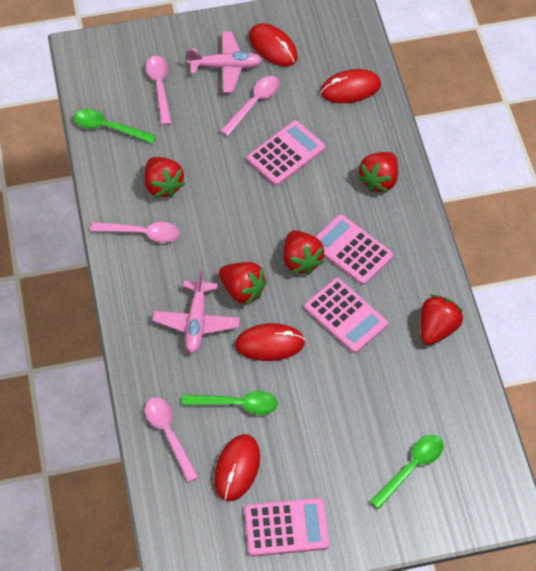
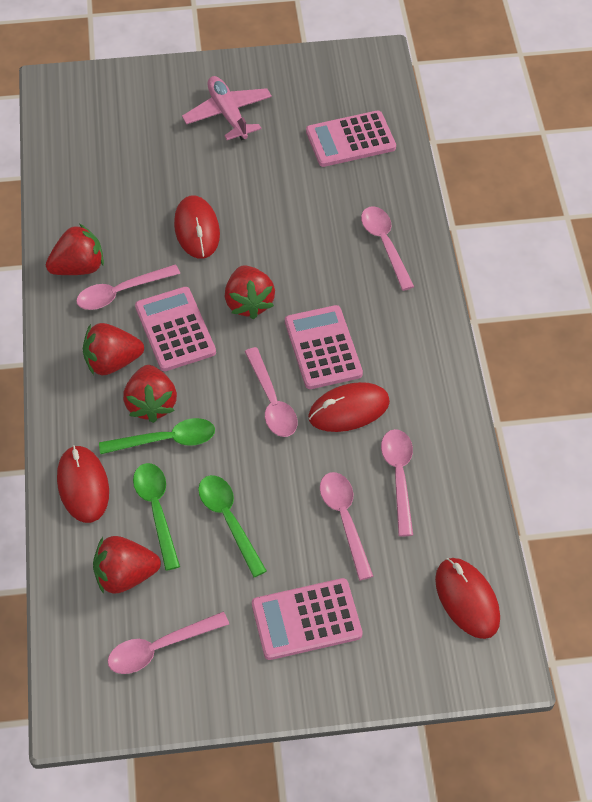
pink plane: 2 -> 1
pink spoon: 4 -> 6

